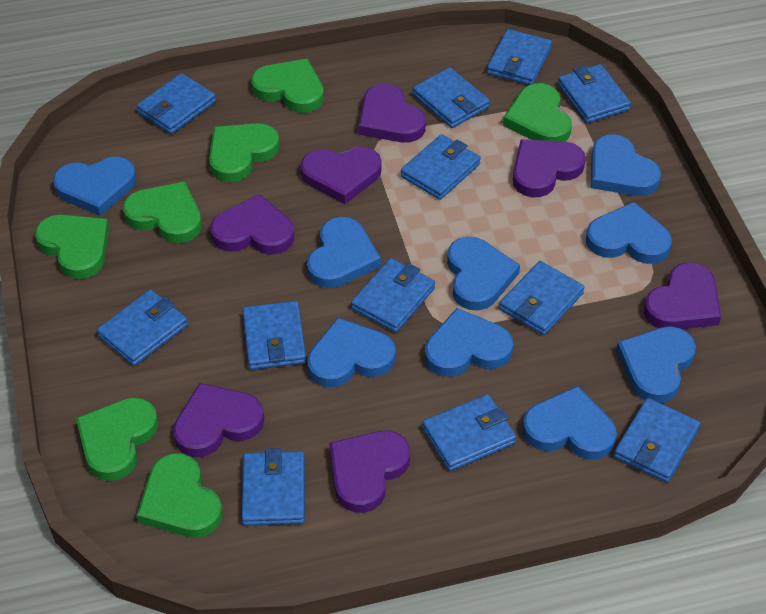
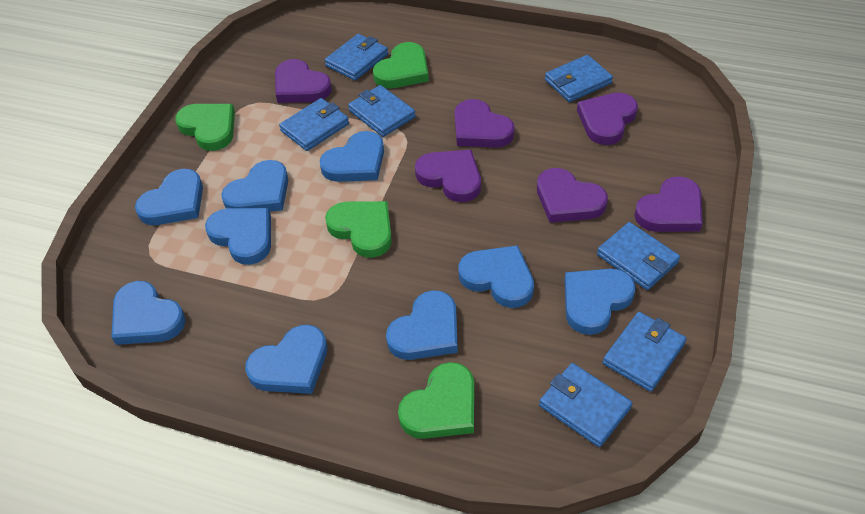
blue wallet: 12 -> 7
green heart: 7 -> 4
purple heart: 7 -> 6

